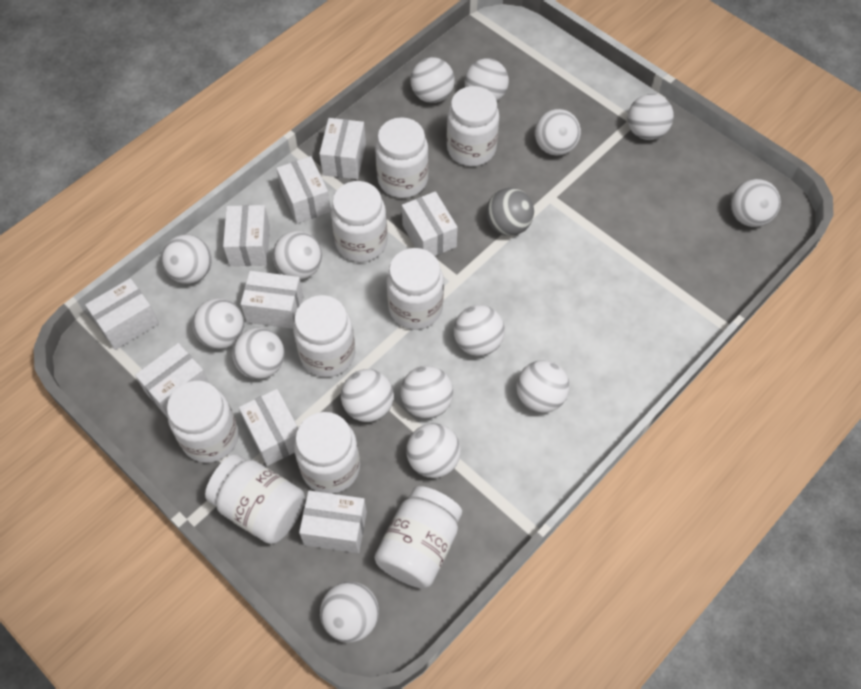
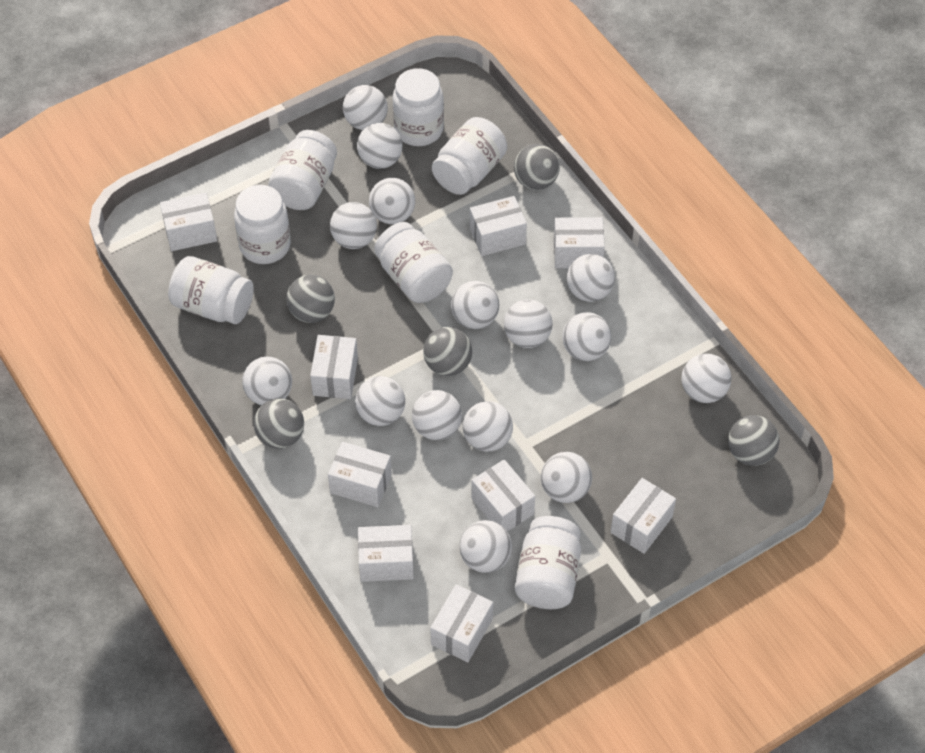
grey ball: 1 -> 5
white jar: 9 -> 7

